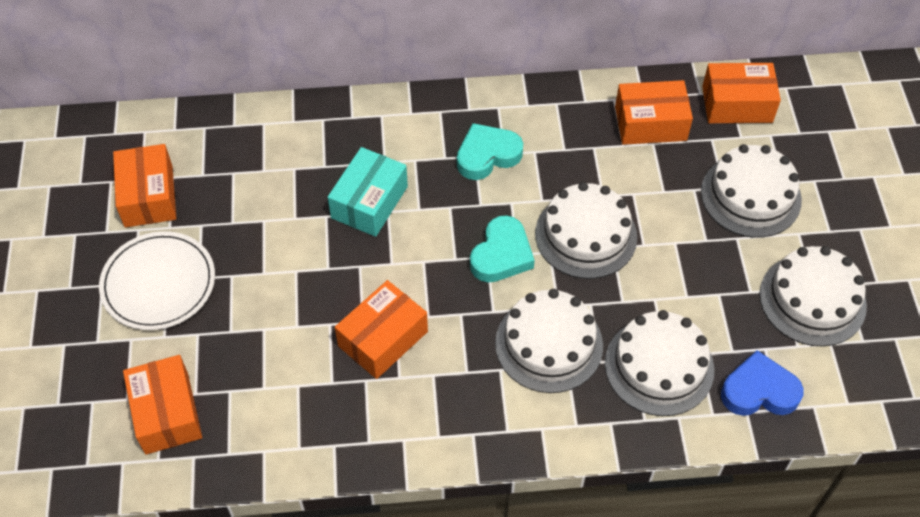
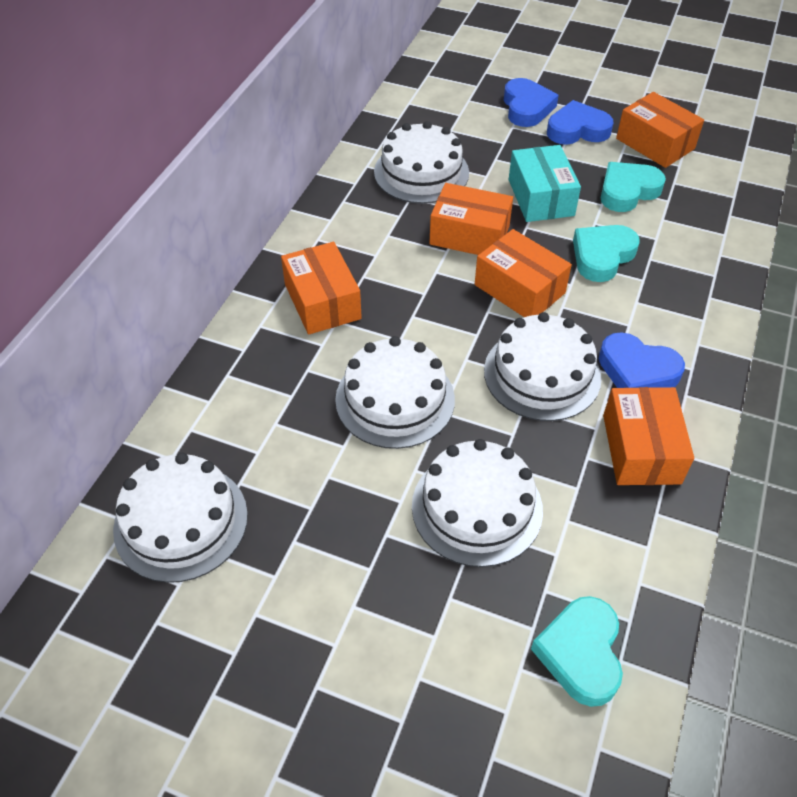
blue heart: 1 -> 3
turquoise heart: 2 -> 3
white plate: 1 -> 0

